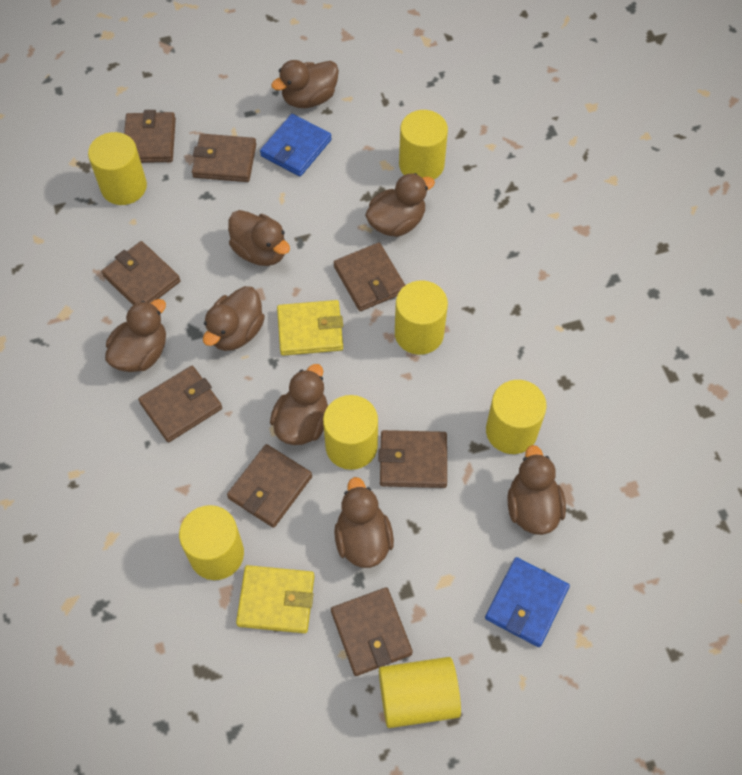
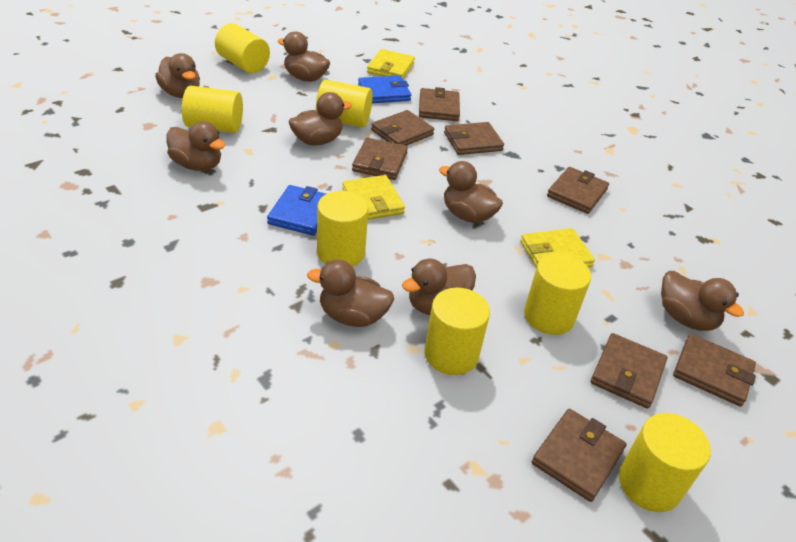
yellow wallet: 2 -> 3

